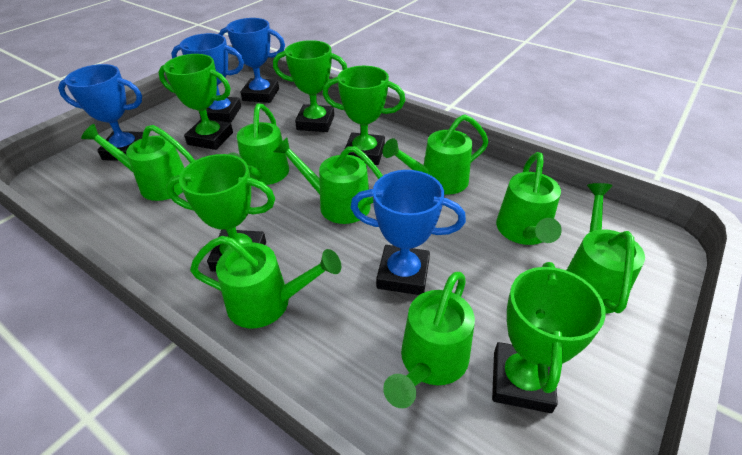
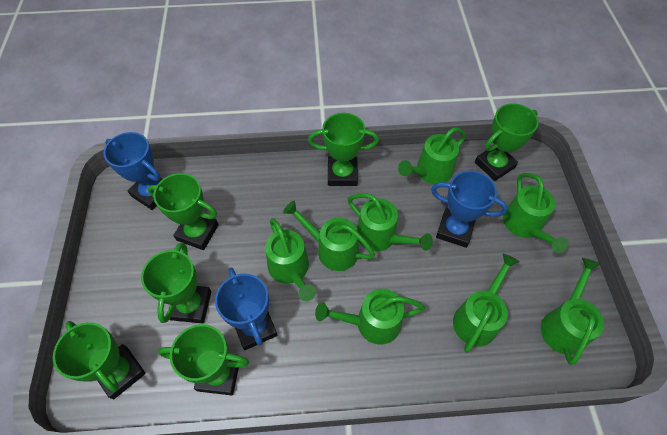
blue trophy: 4 -> 3
green trophy: 5 -> 6

